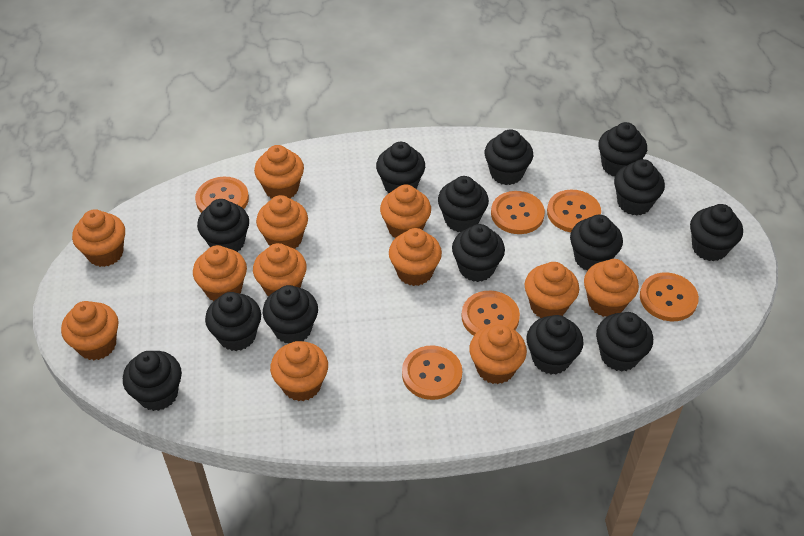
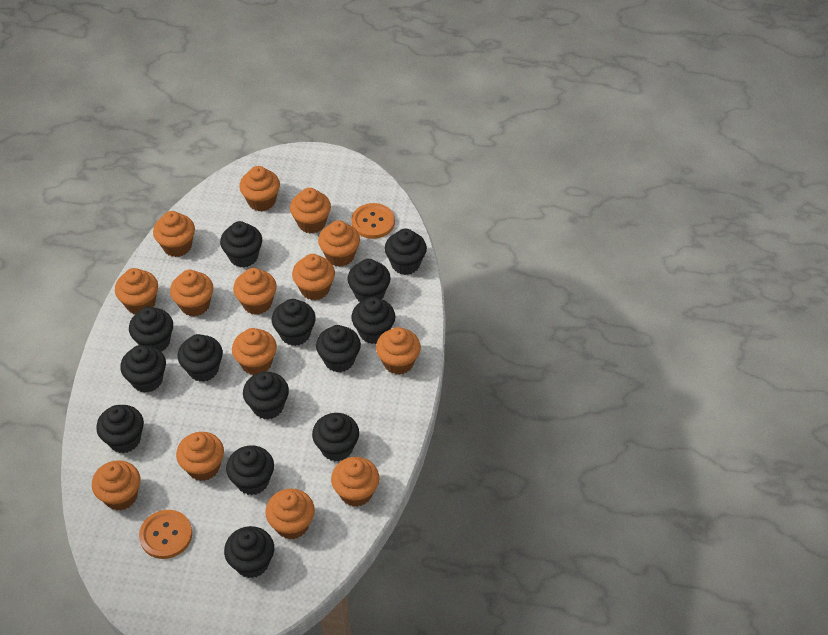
orange button: 6 -> 2
orange cupcake: 12 -> 14

